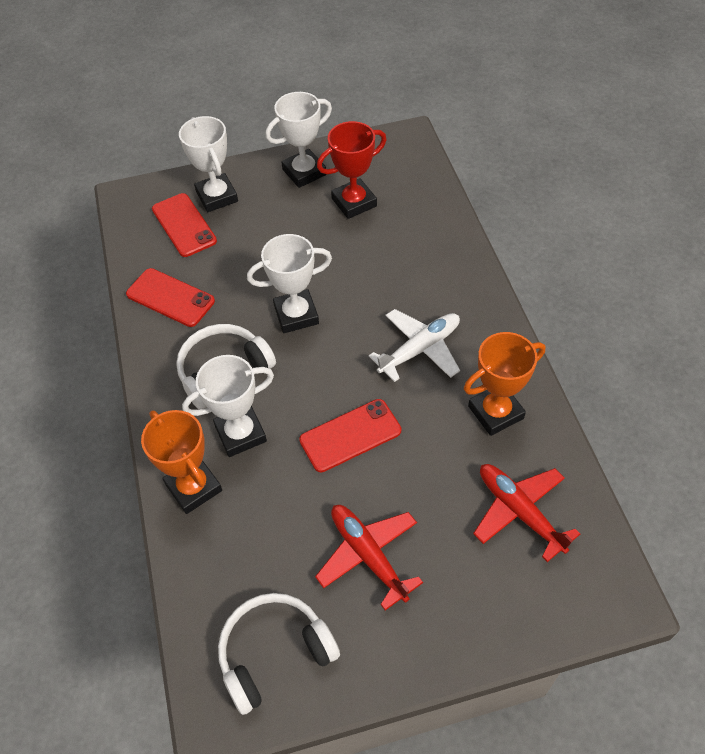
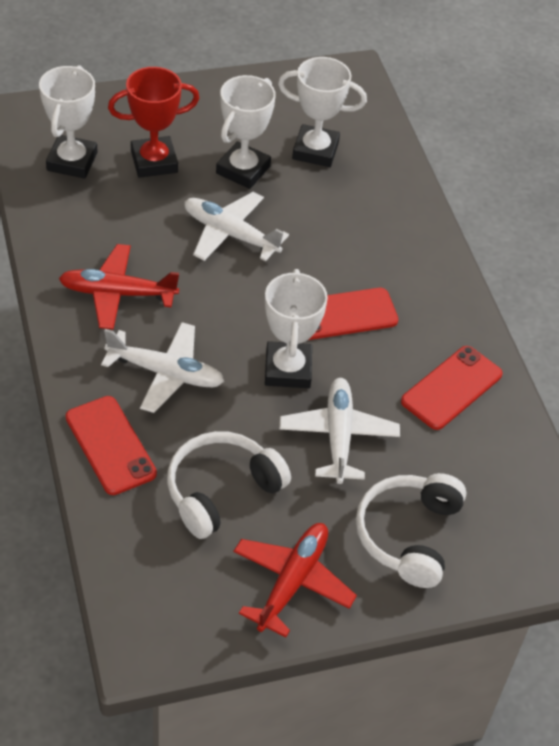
orange trophy: 2 -> 0
white plane: 1 -> 3

